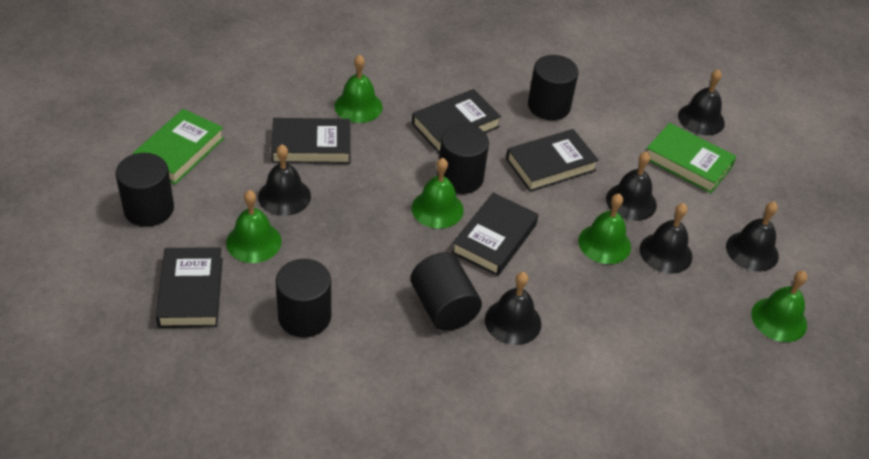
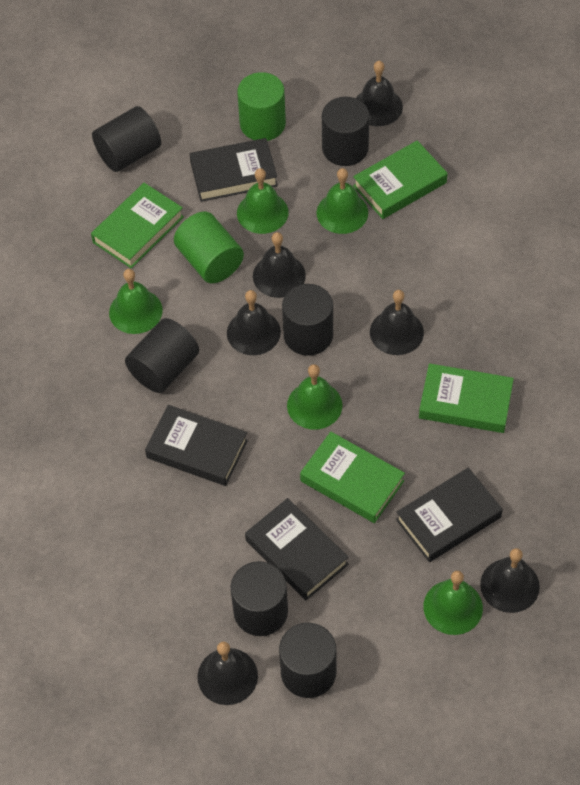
black book: 5 -> 4
black cylinder: 5 -> 6
green book: 2 -> 4
green cylinder: 0 -> 2

